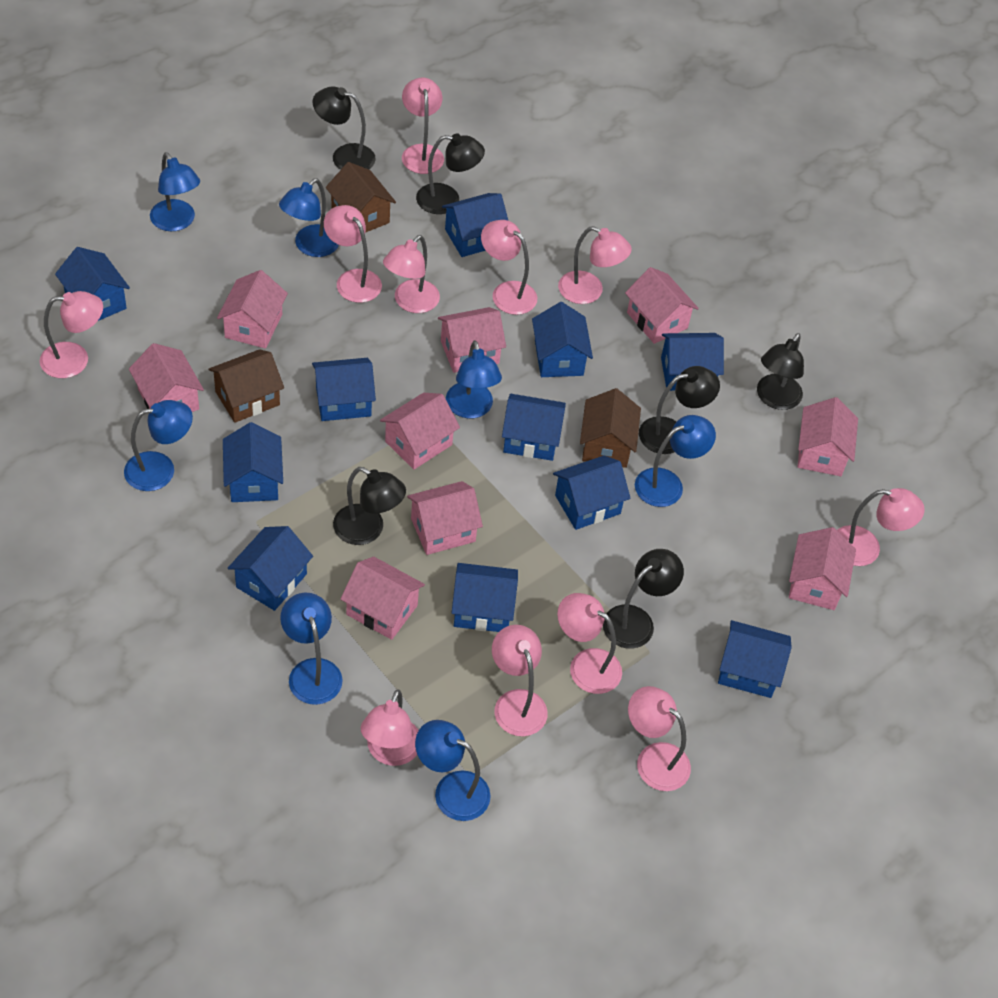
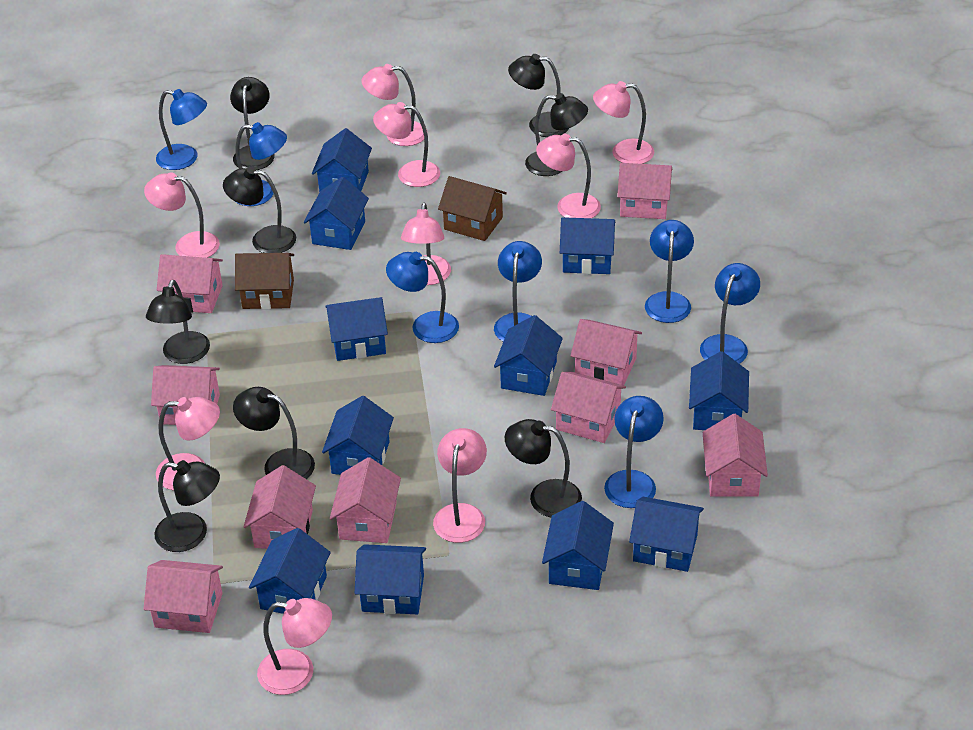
black lamp: 6 -> 8
brown house: 3 -> 2
pink lamp: 11 -> 9

